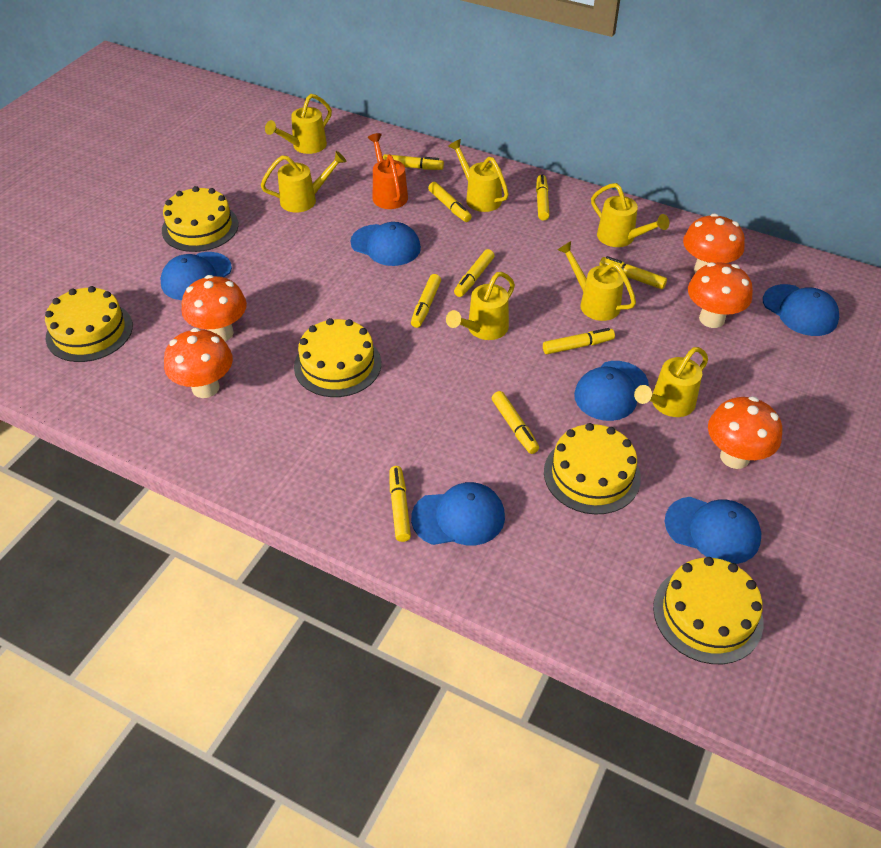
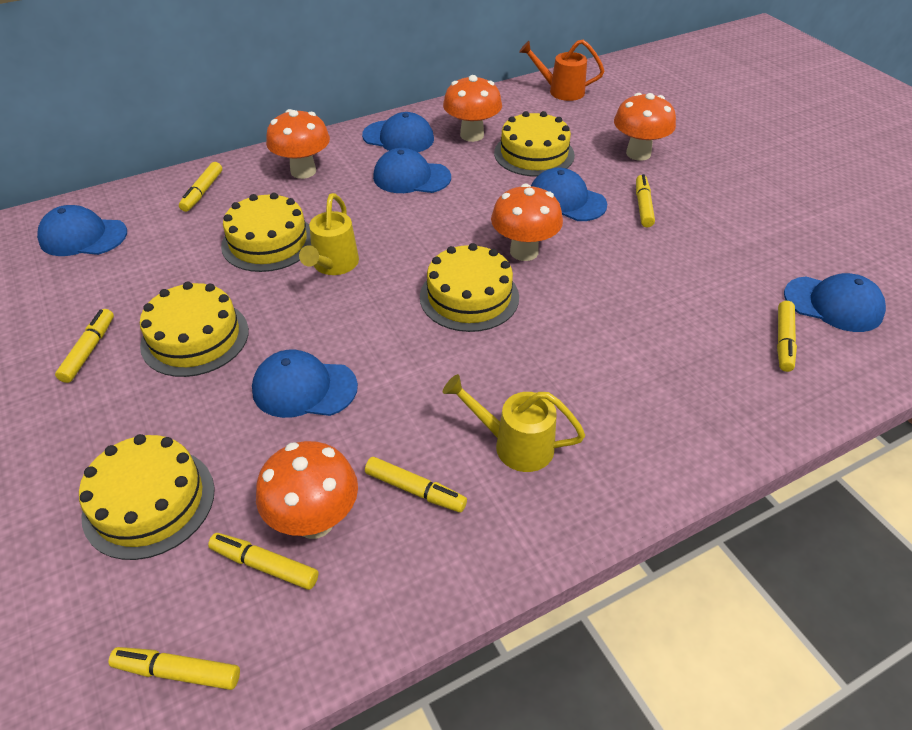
yellow marker: 9 -> 7
yellow watering can: 7 -> 2

